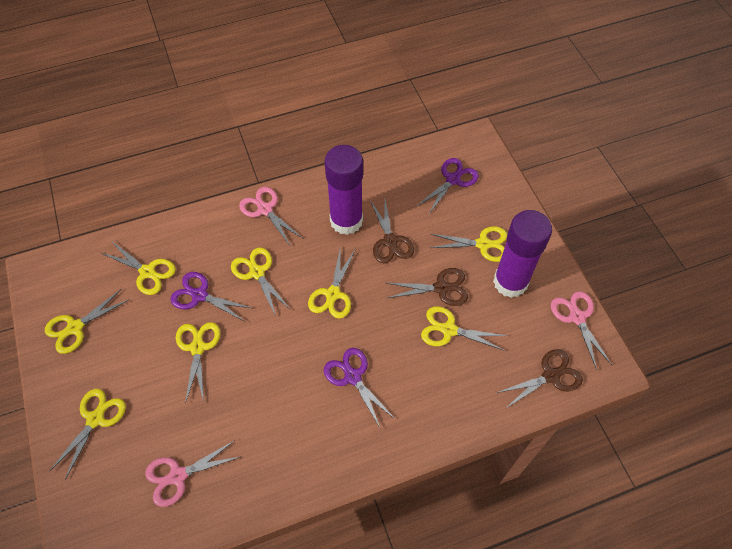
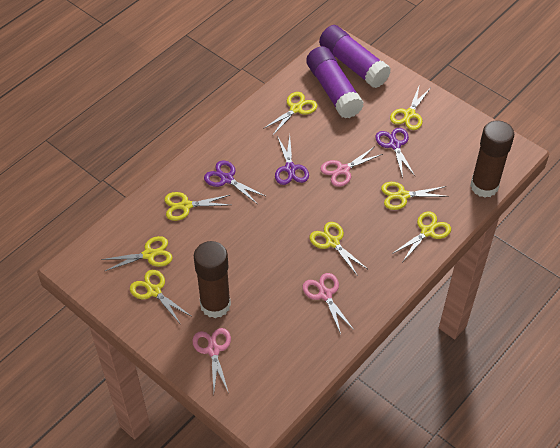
brown glue stick: 0 -> 2
brown scissors: 3 -> 0

